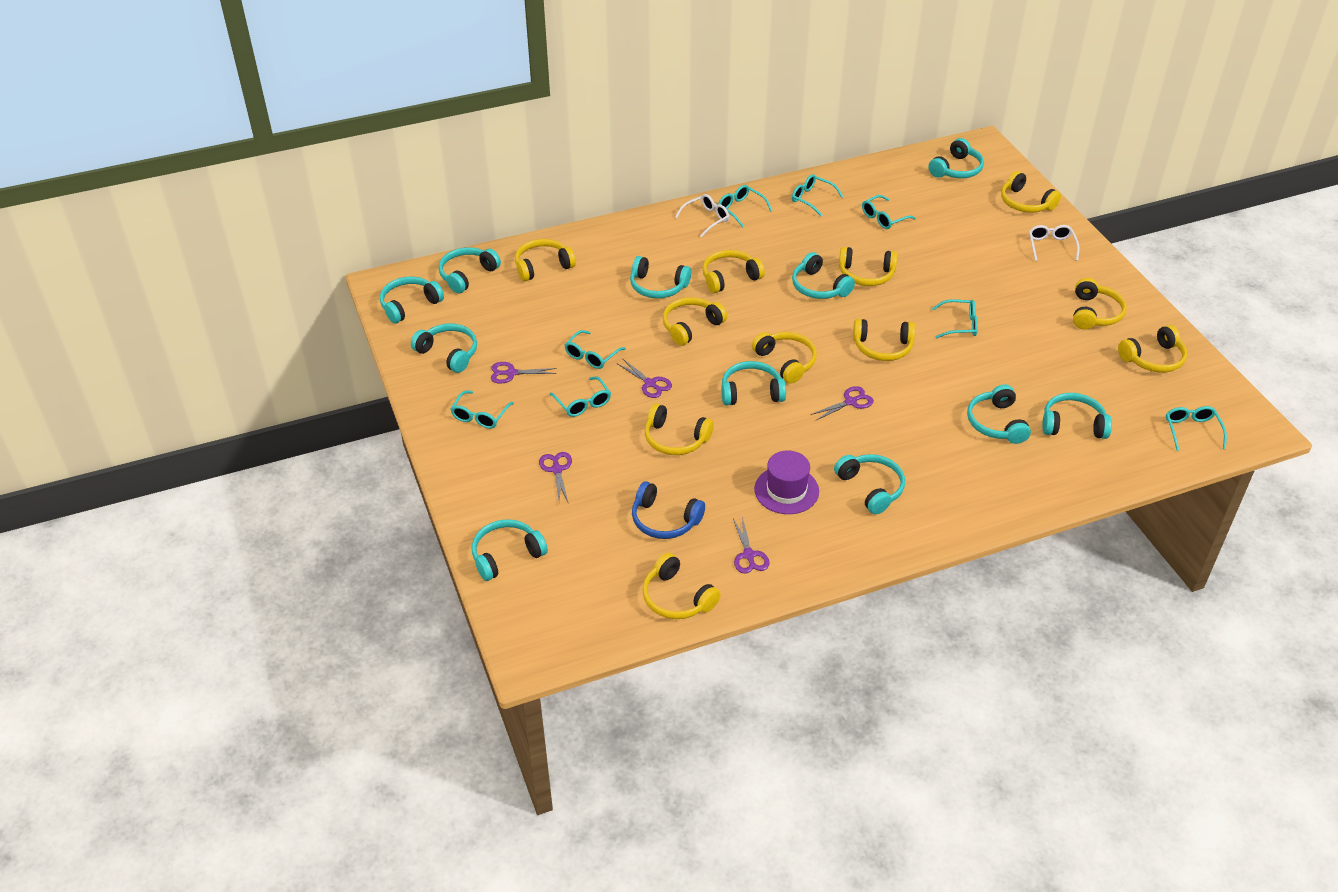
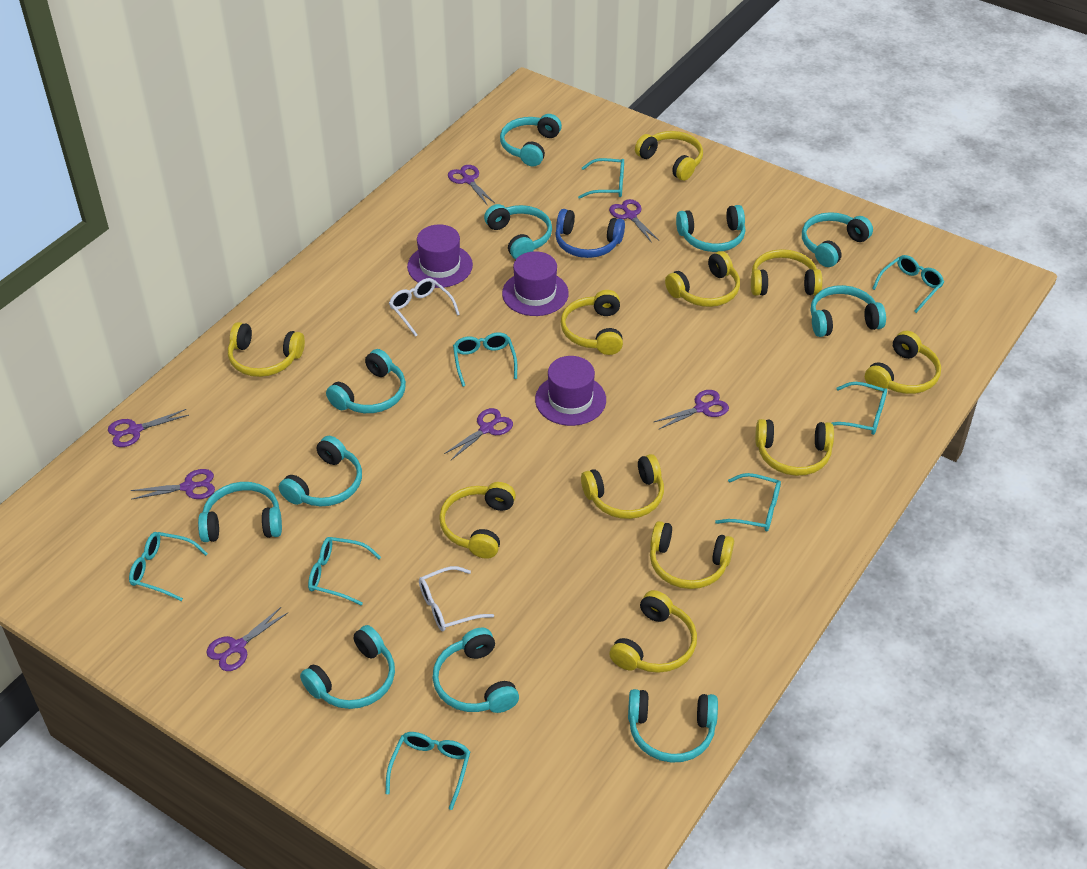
purple hat: 1 -> 3
purple scissors: 5 -> 7

